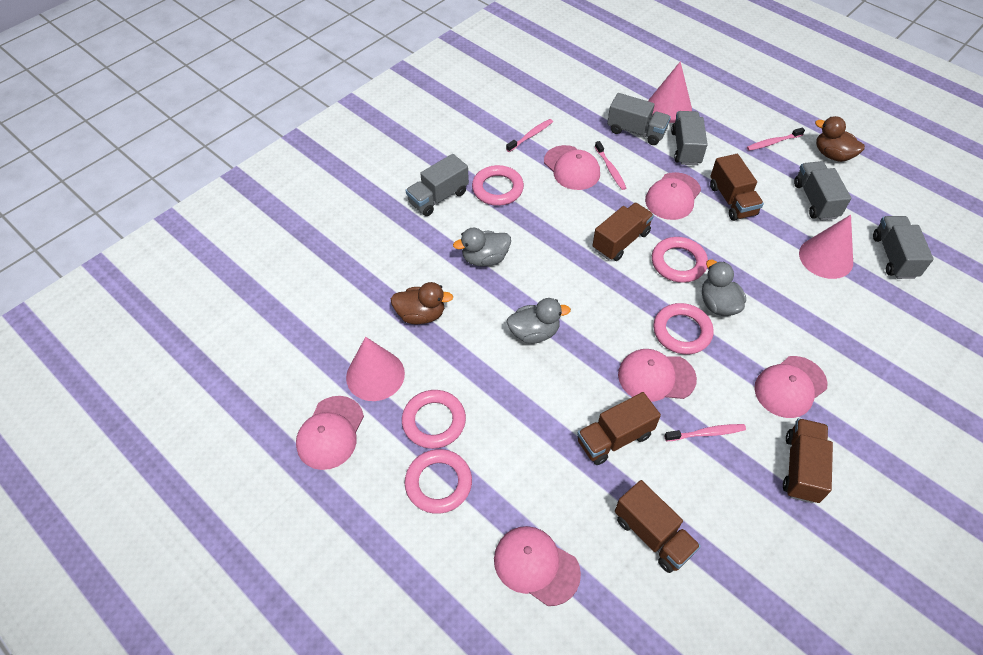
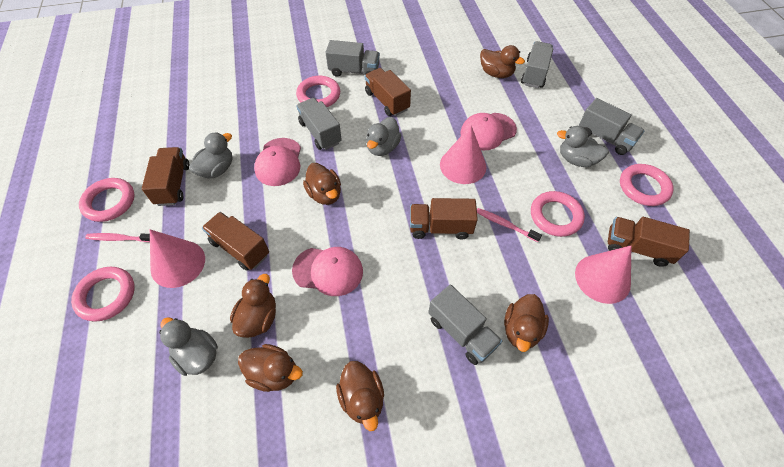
brown duck: 2 -> 6
grey duck: 3 -> 4
pink cap: 6 -> 3
pink toothbrush: 4 -> 2

